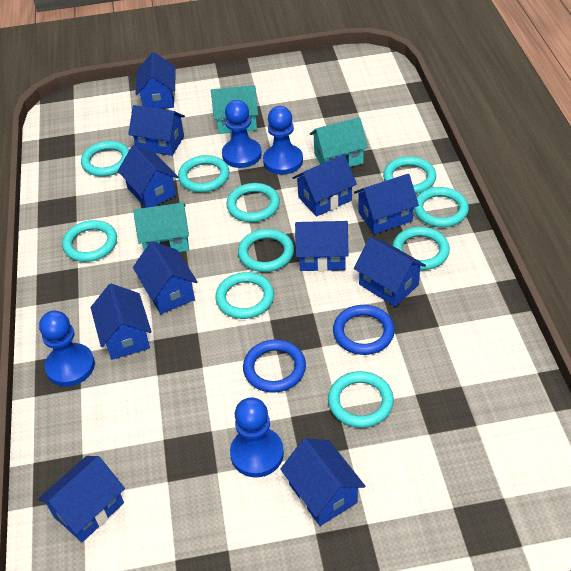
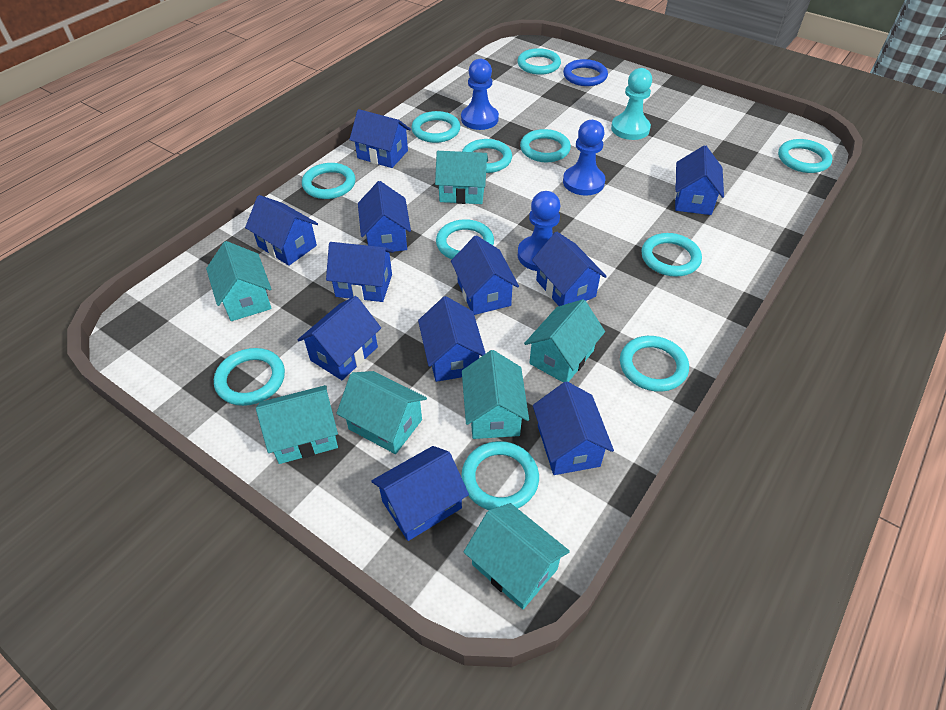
blue pawn: 4 -> 3
blue ring: 2 -> 1
turquoise house: 3 -> 7
turquoise pawn: 0 -> 1
turquoise ring: 10 -> 11

